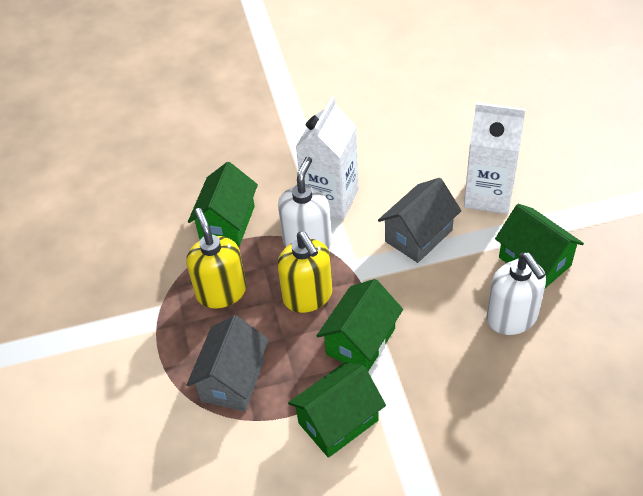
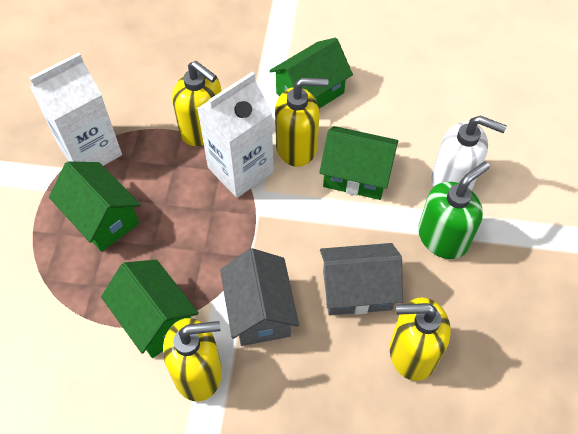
green soap dispenser: 0 -> 1
white soap dispenser: 2 -> 1
yellow soap dispenser: 2 -> 4

